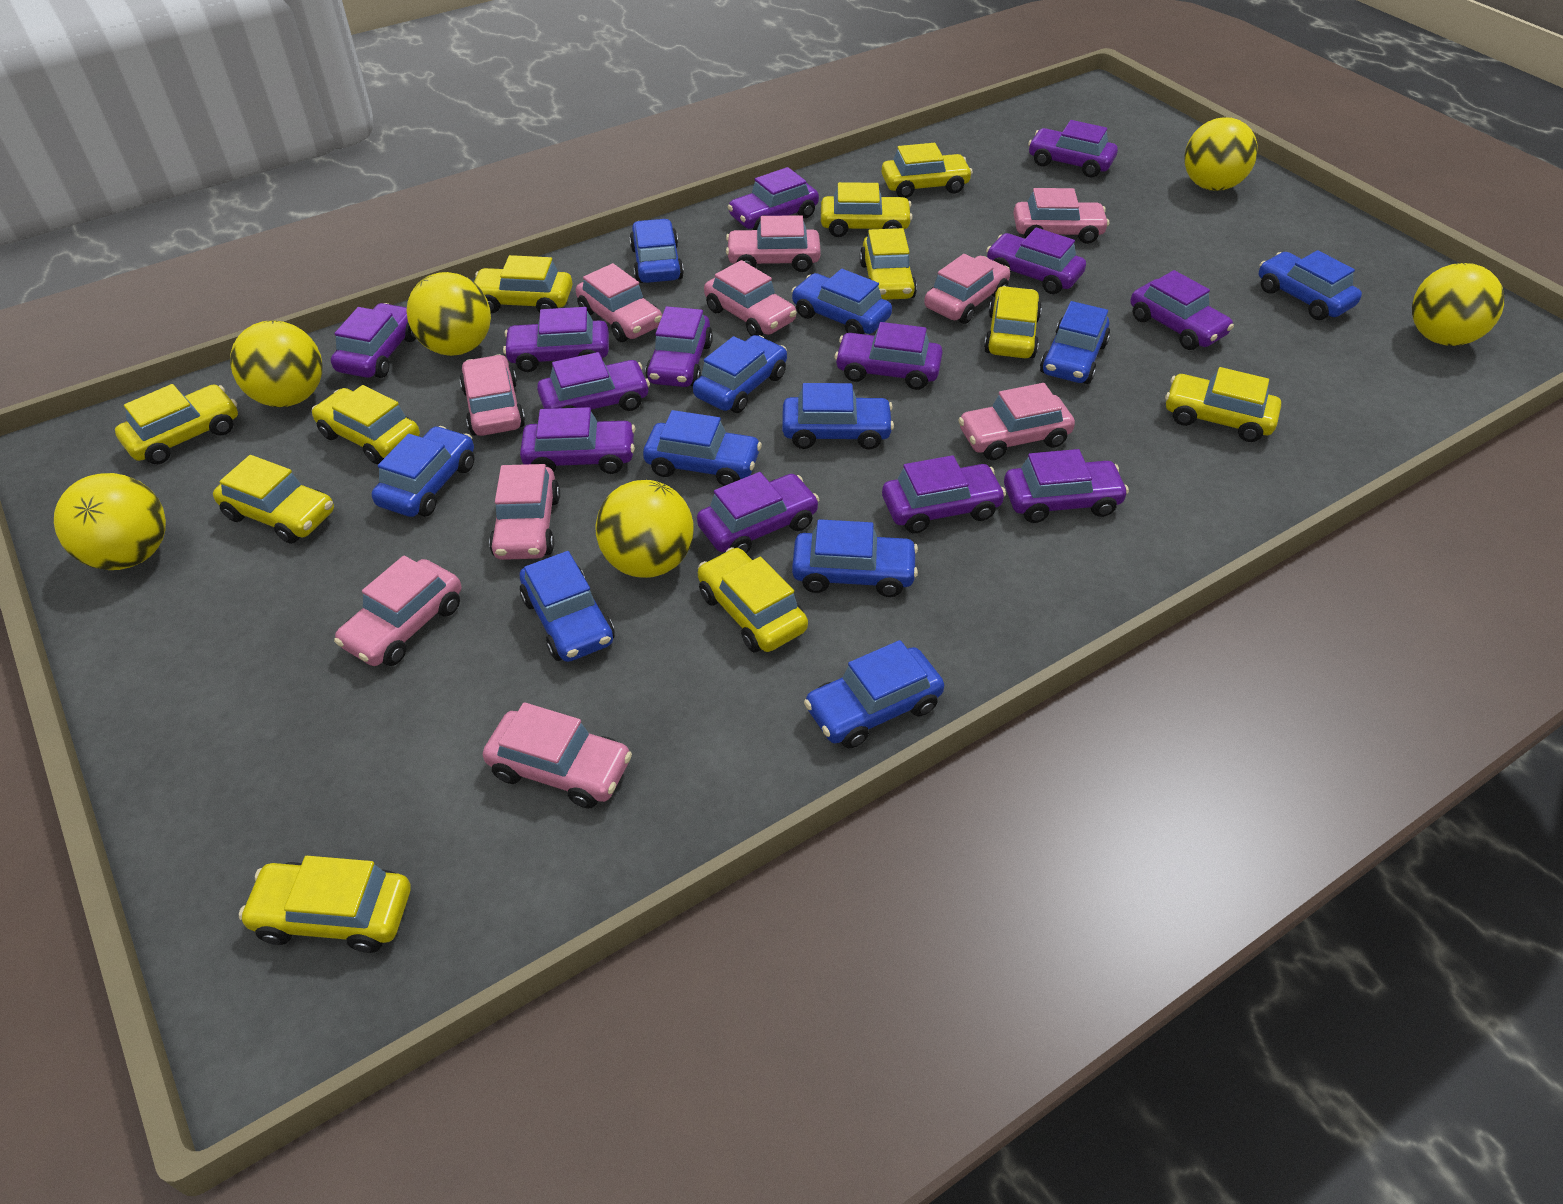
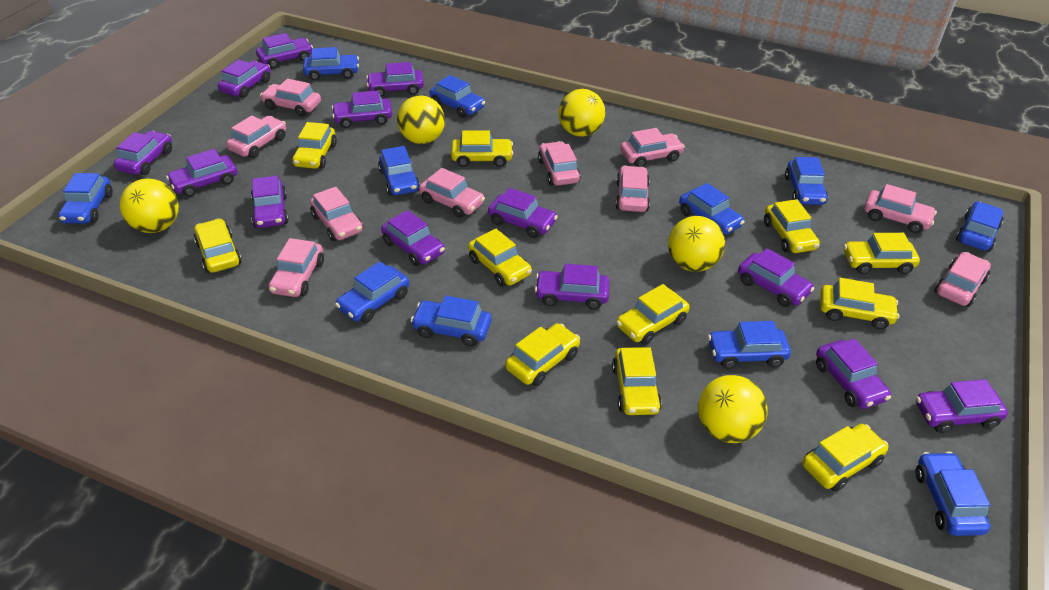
yellow ball: 6 -> 5

